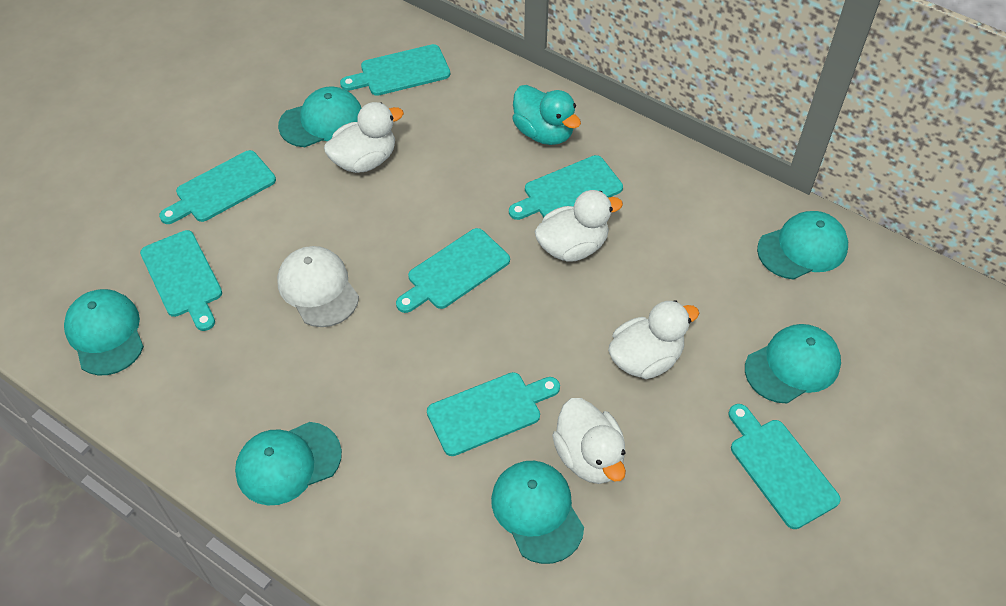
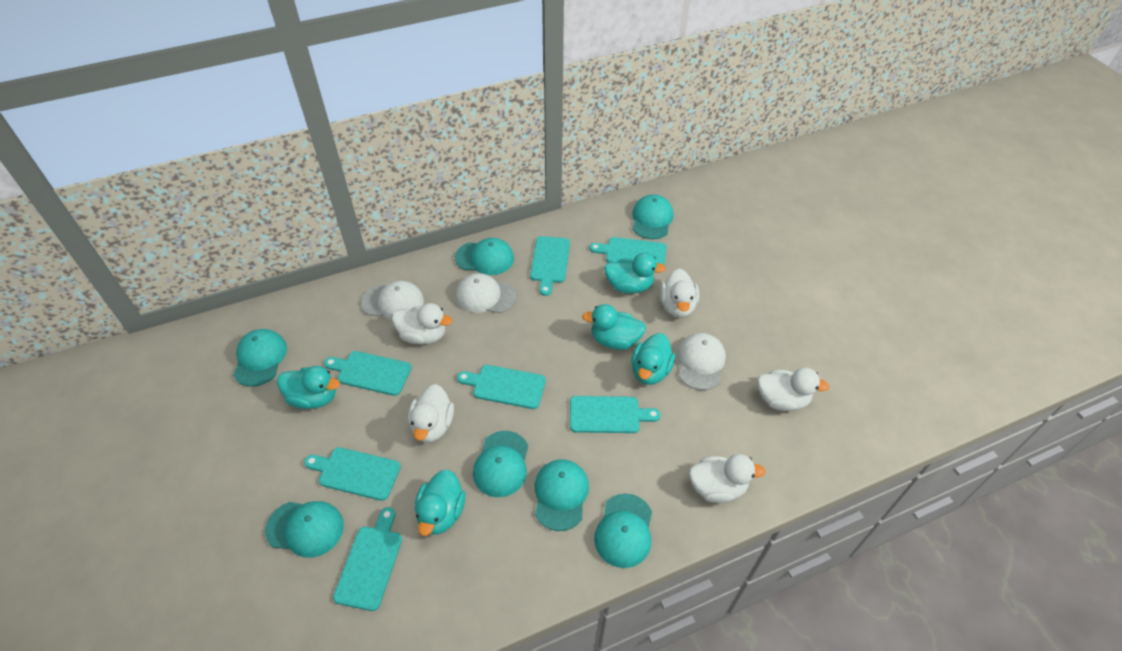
turquoise cap: 6 -> 7
turquoise duck: 1 -> 5
white cap: 1 -> 3
white duck: 4 -> 5

